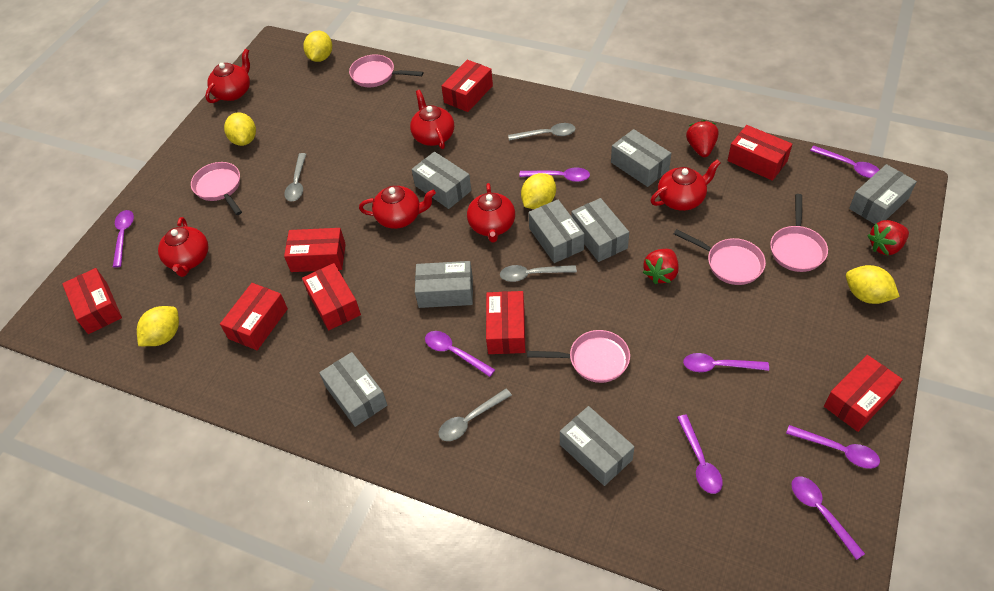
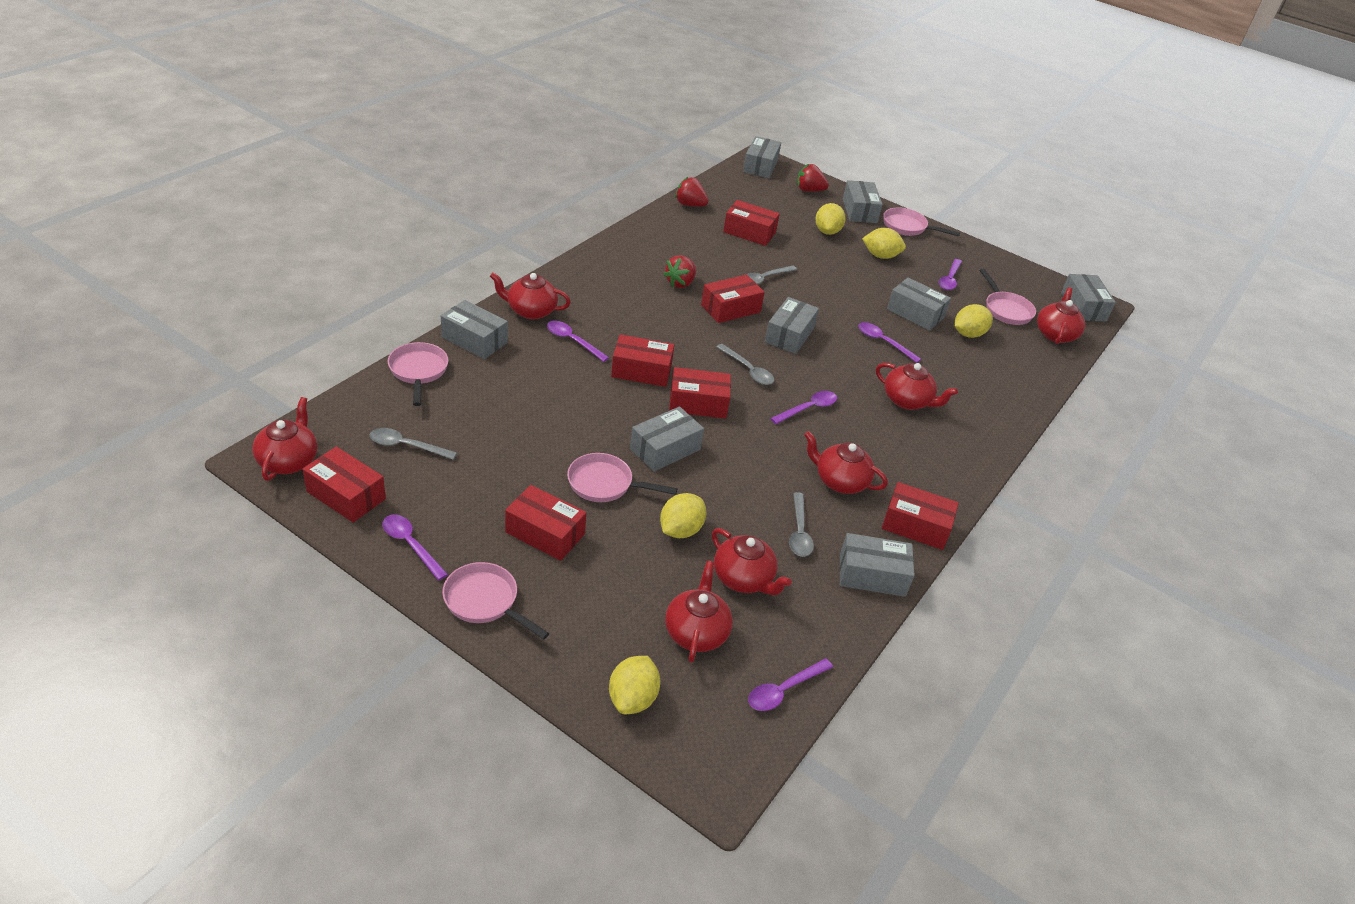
purple spoon: 8 -> 6
red box: 8 -> 7
red teapot: 6 -> 7

